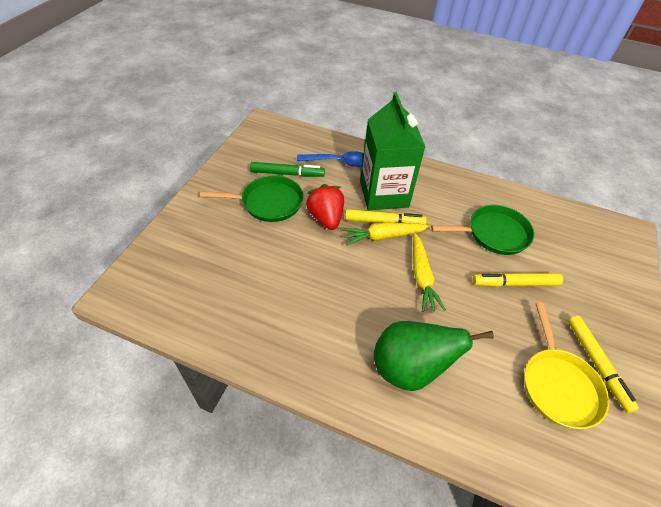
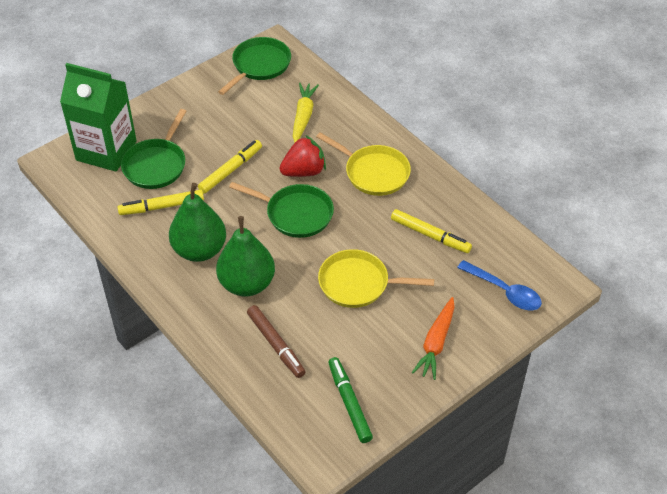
brown marker: 0 -> 1
green pan: 2 -> 3
green pear: 1 -> 2
orange carrot: 0 -> 1
yellow carrot: 2 -> 1
yellow pan: 1 -> 2

